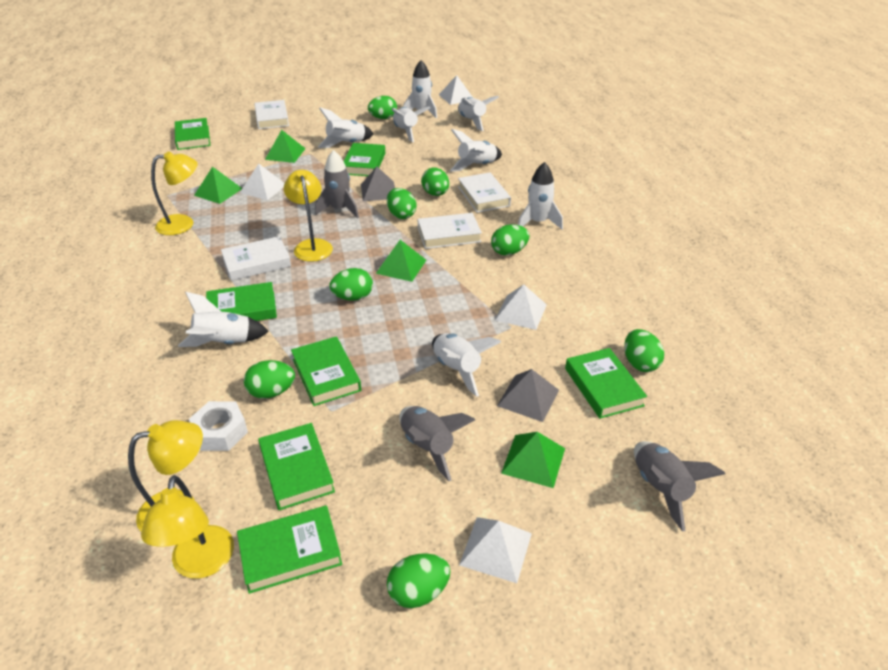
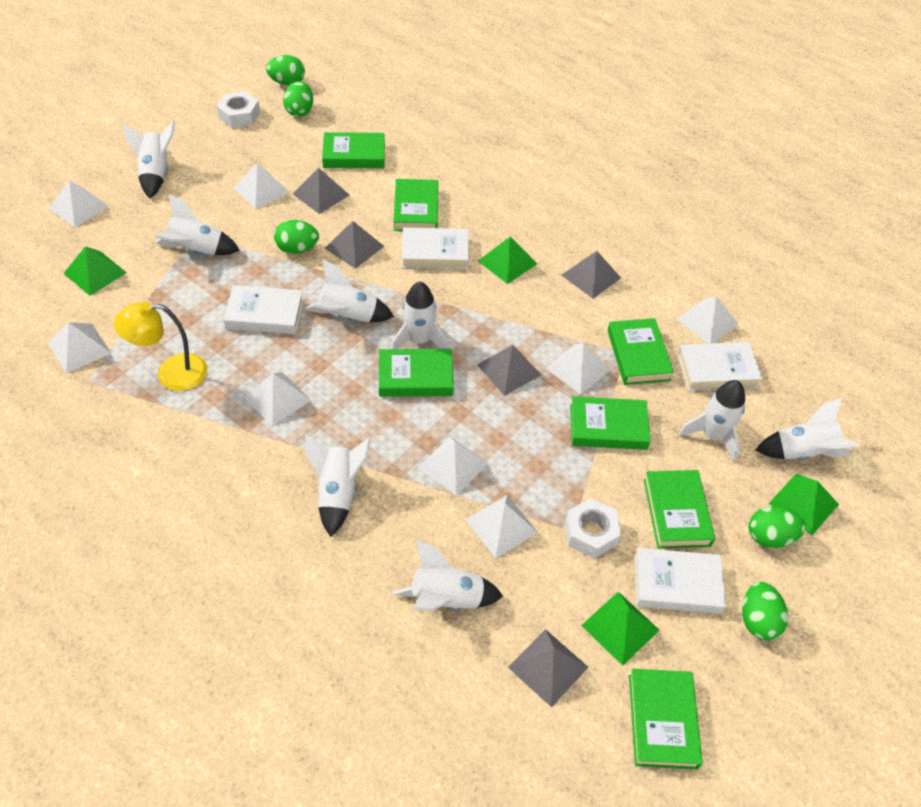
green egg: 8 -> 5
grey pyramid: 2 -> 5
grey rocket: 3 -> 0
white nut: 1 -> 2
white pyramid: 4 -> 8
yellow lamp: 4 -> 1

